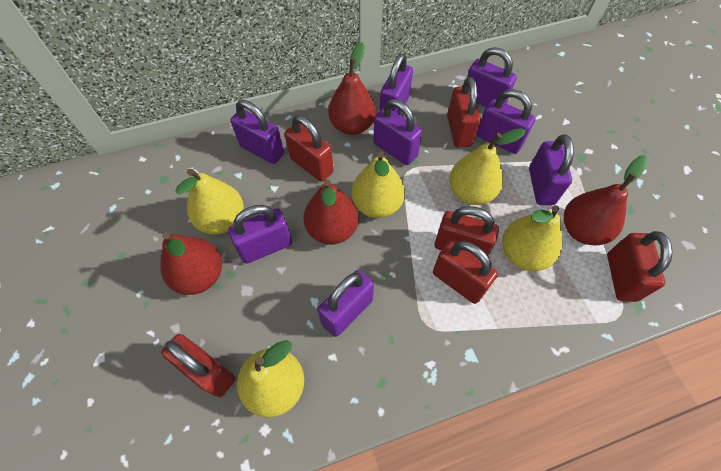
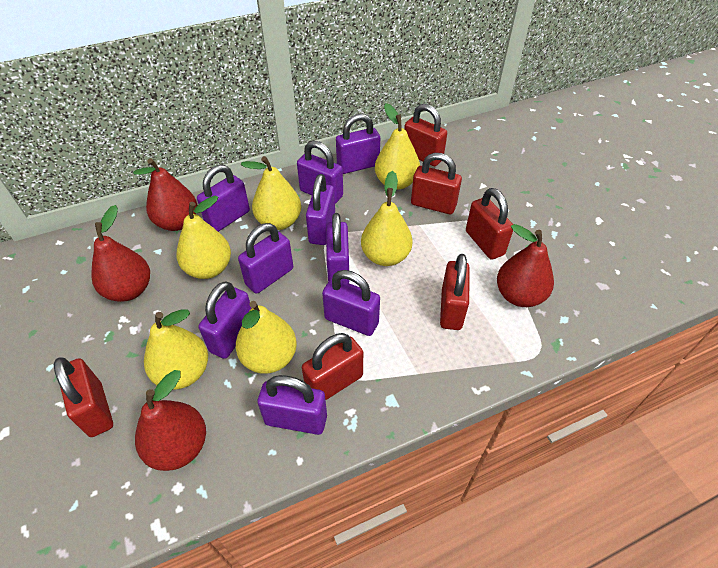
purple padlock: 8 -> 9
yellow pear: 5 -> 6

